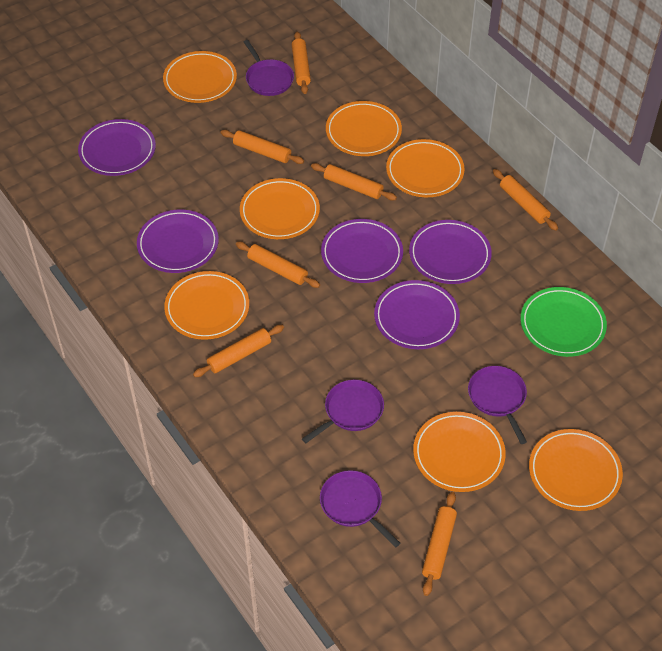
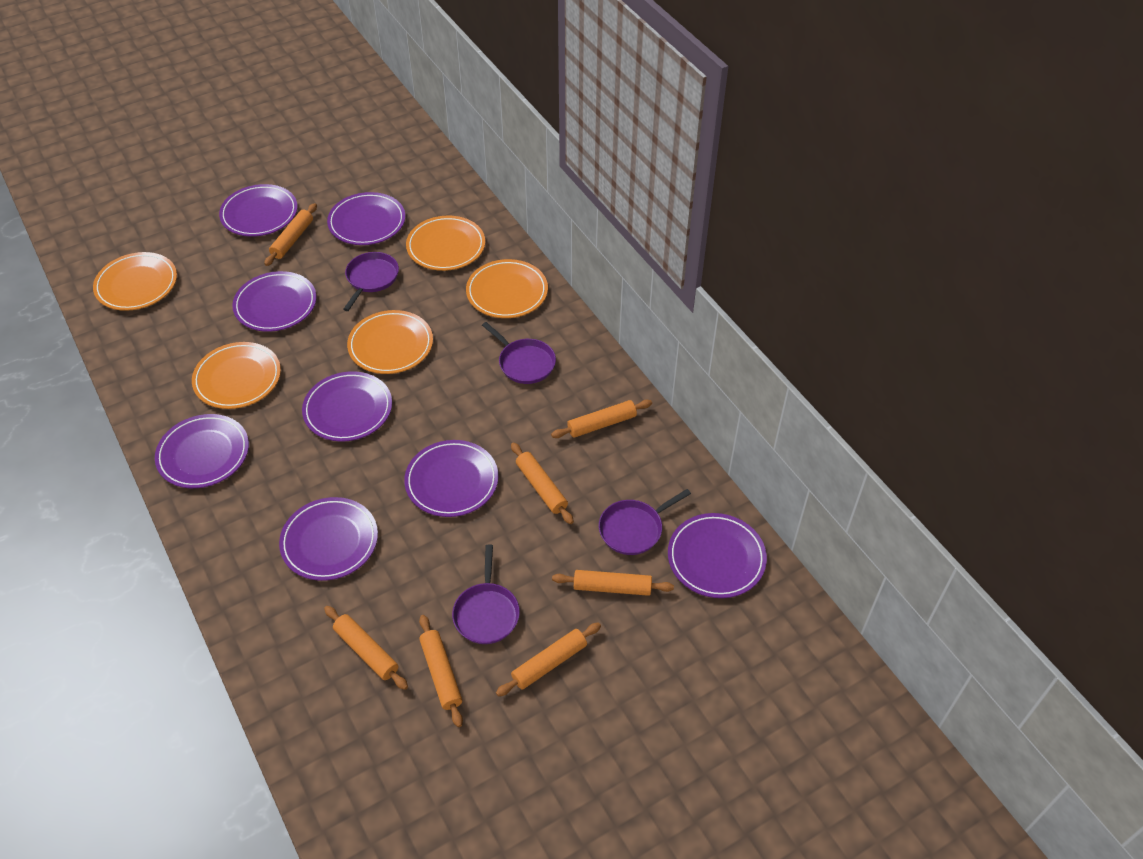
green plate: 1 -> 0
orange plate: 7 -> 5
purple plate: 5 -> 8

